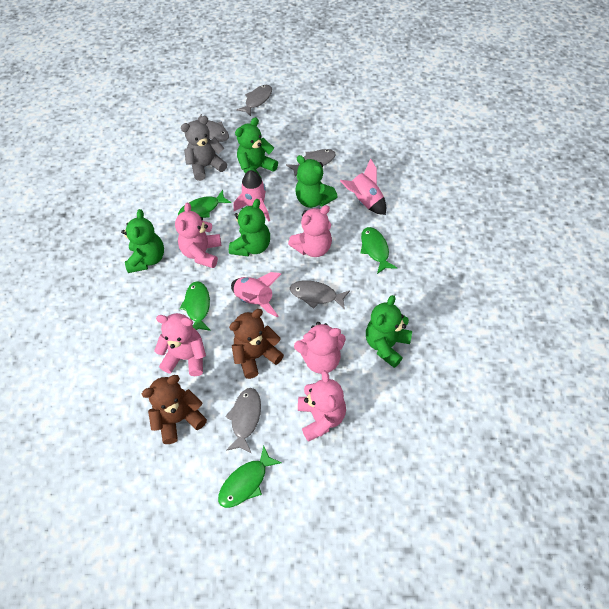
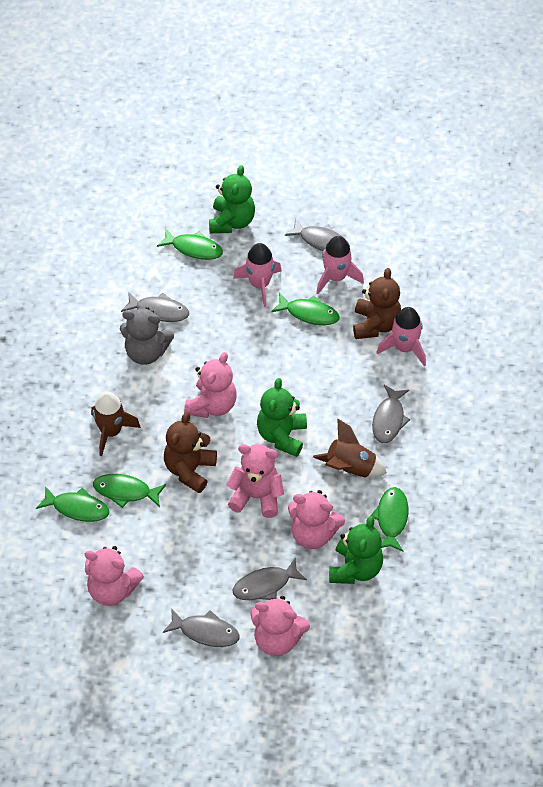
brown rocket: 0 -> 2
green fish: 4 -> 5
green teddy bear: 5 -> 3

